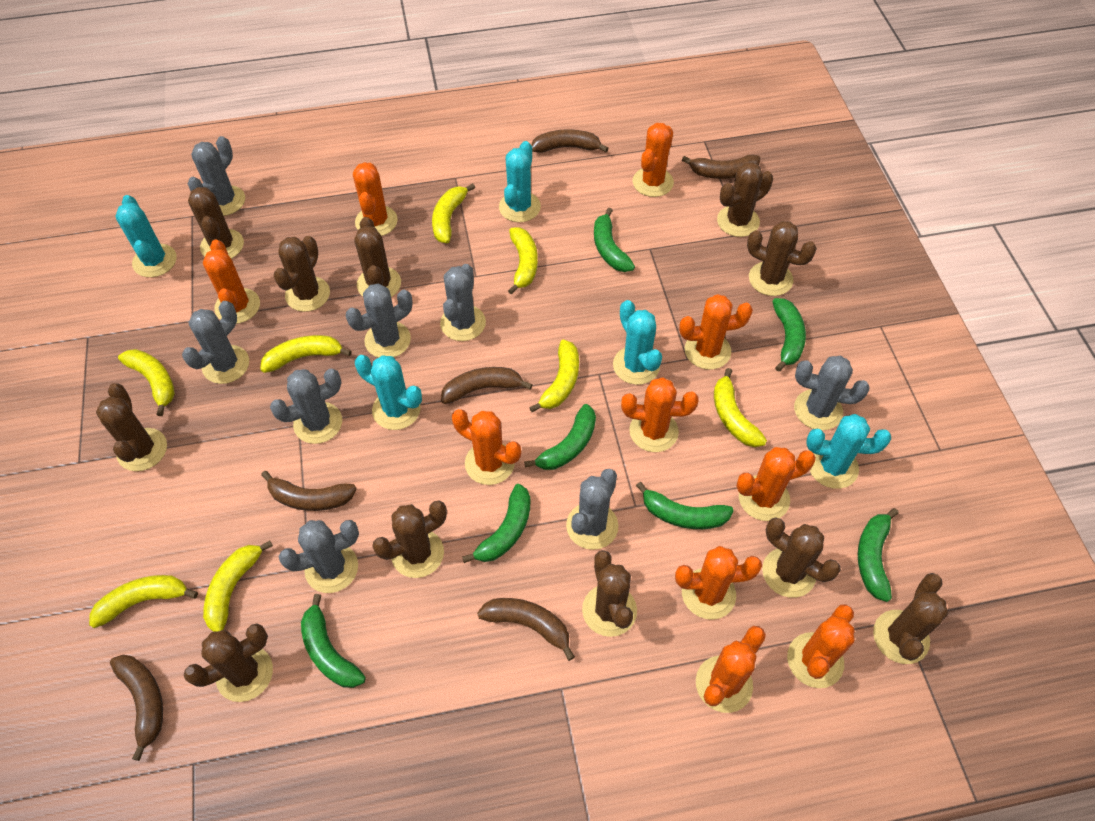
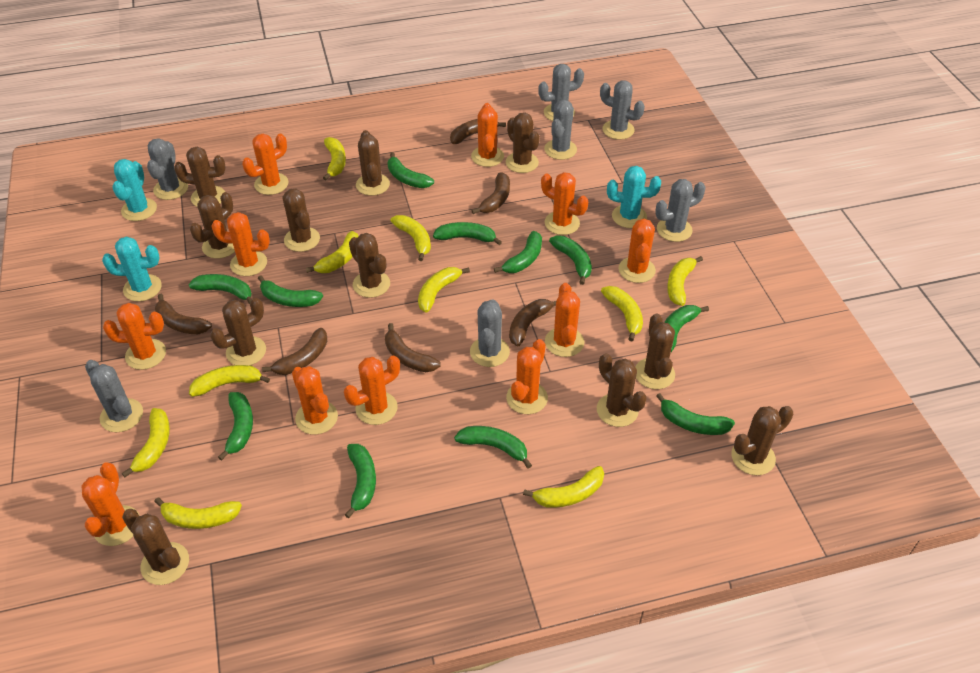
green banana: 7 -> 11
grey cactus: 8 -> 7
orange cactus: 10 -> 11
turquoise cactus: 5 -> 3
yellow banana: 8 -> 10

